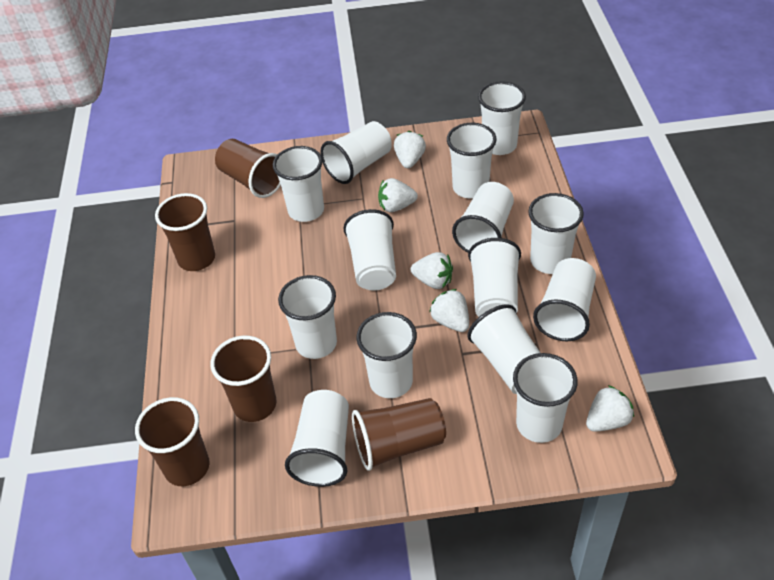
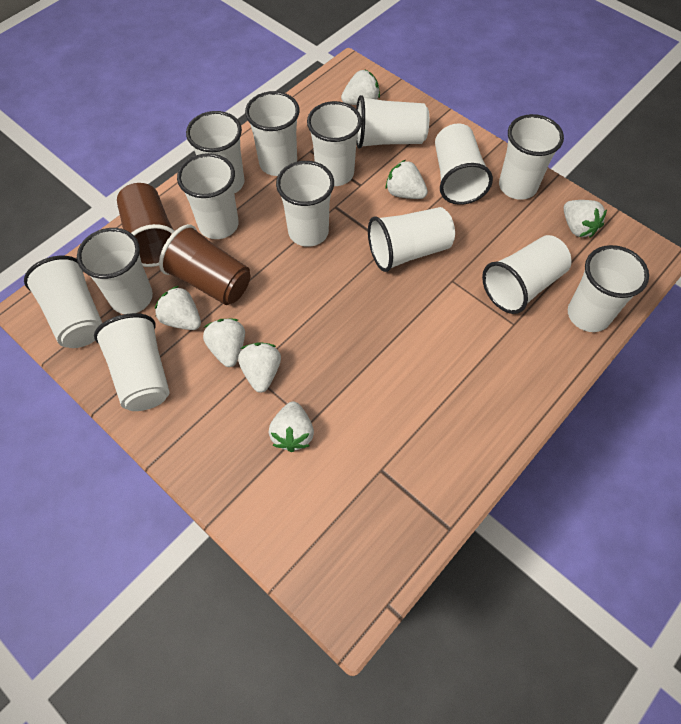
brown cup: 5 -> 2
white strawberry: 5 -> 7

